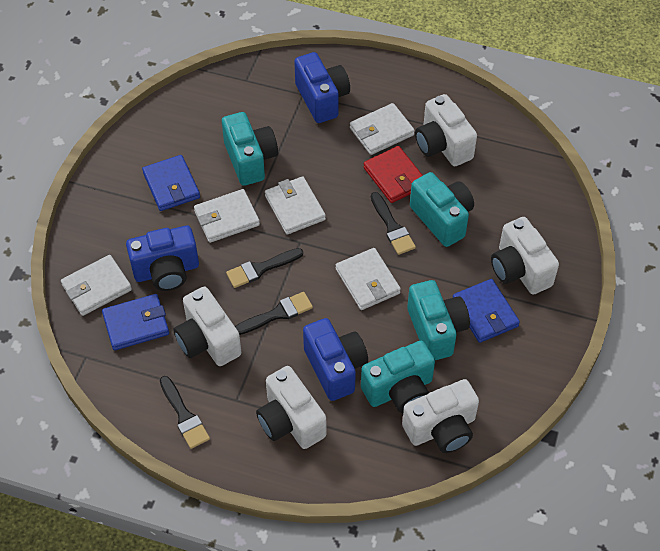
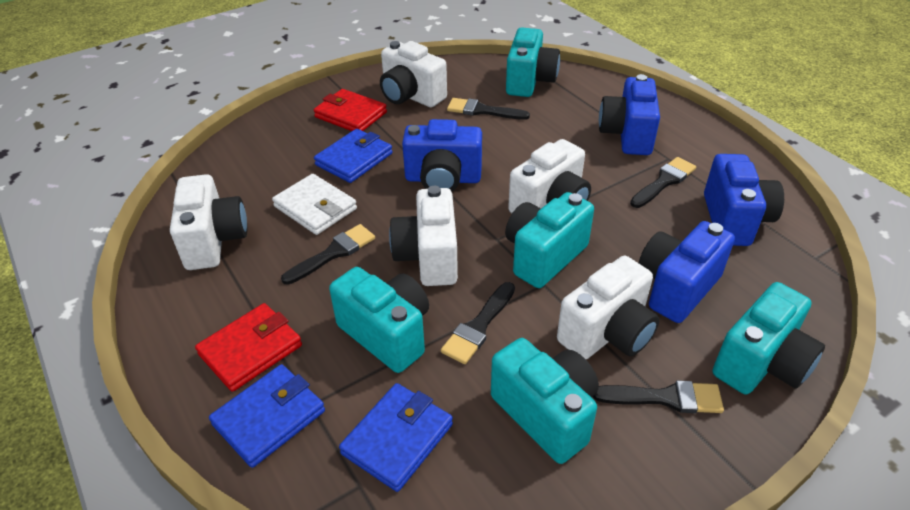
black brush: 4 -> 5
blue camera: 3 -> 4
red wallet: 1 -> 2
turquoise camera: 4 -> 5
white wallet: 5 -> 1

